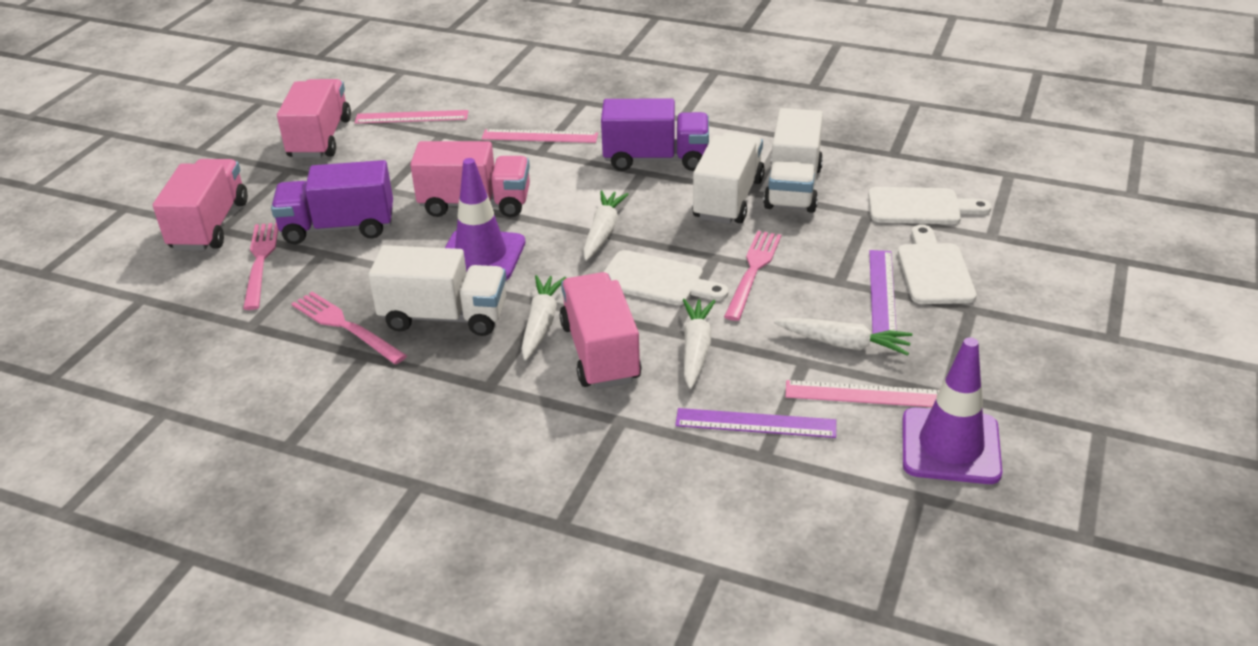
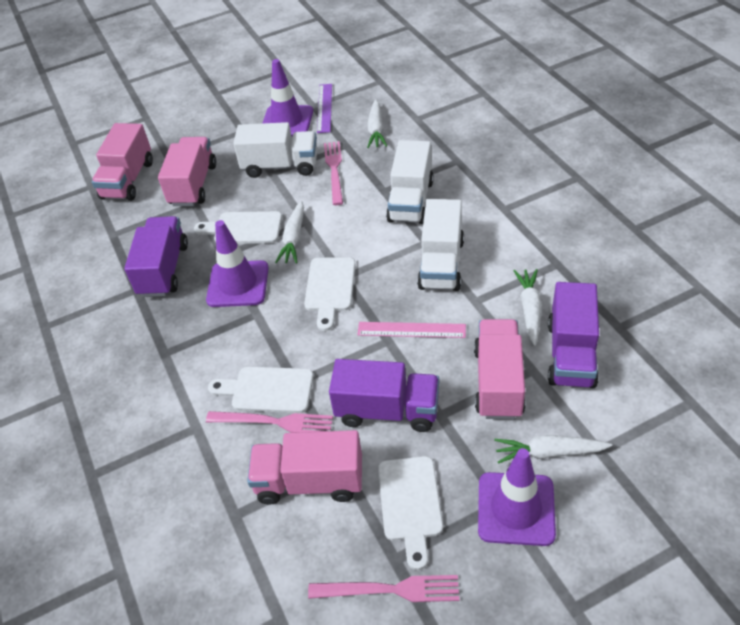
pink ruler: 3 -> 1
purple ruler: 2 -> 1
purple traffic cone: 2 -> 3
purple truck: 2 -> 3
white cutting board: 3 -> 4

